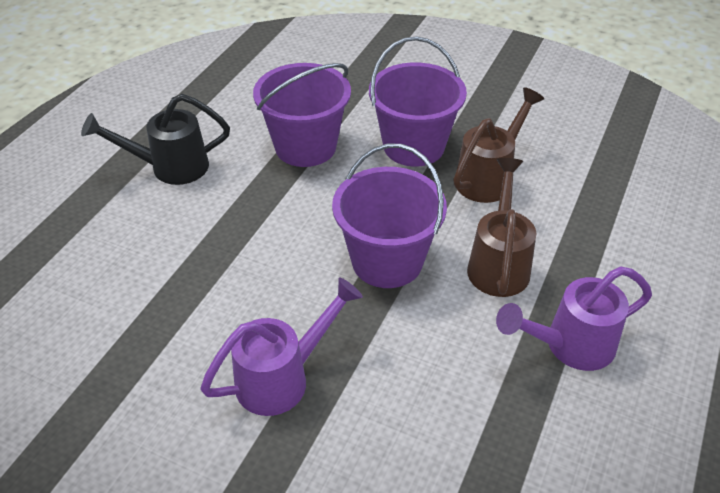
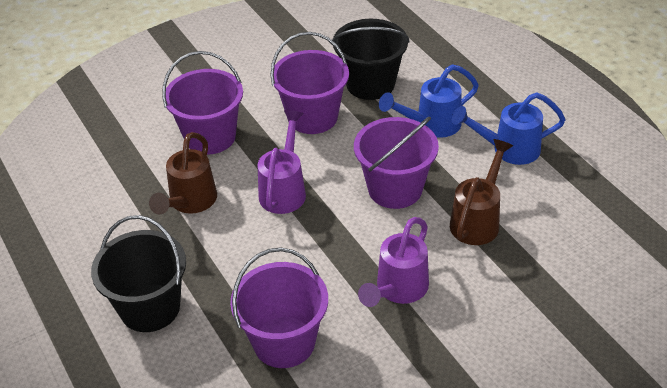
black bucket: 0 -> 2
black watering can: 1 -> 0
blue watering can: 0 -> 2
purple bucket: 3 -> 4

